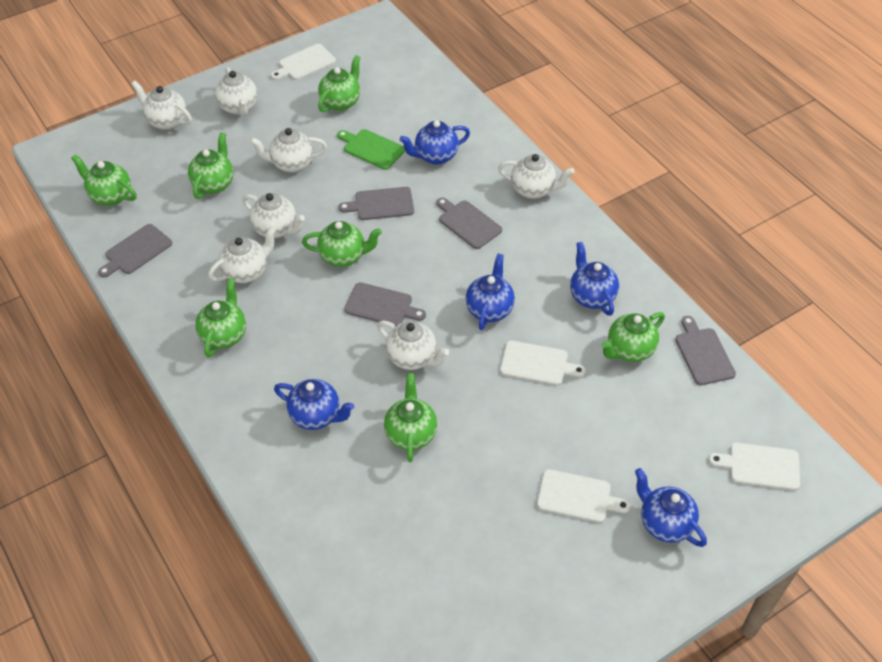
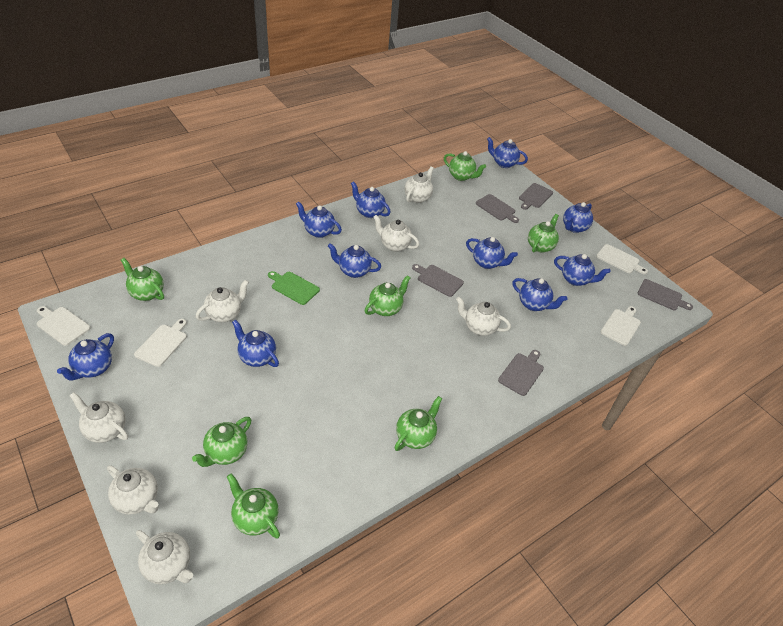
blue teapot: 5 -> 10

